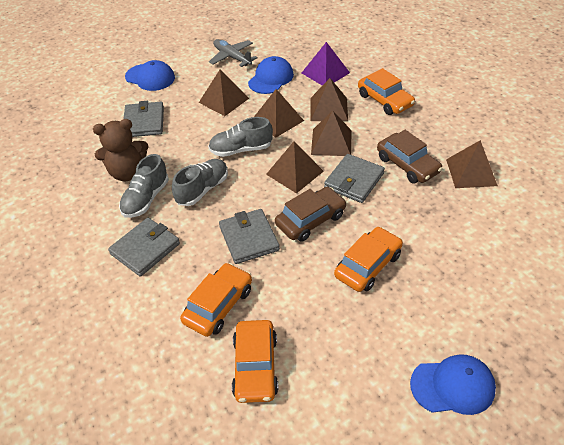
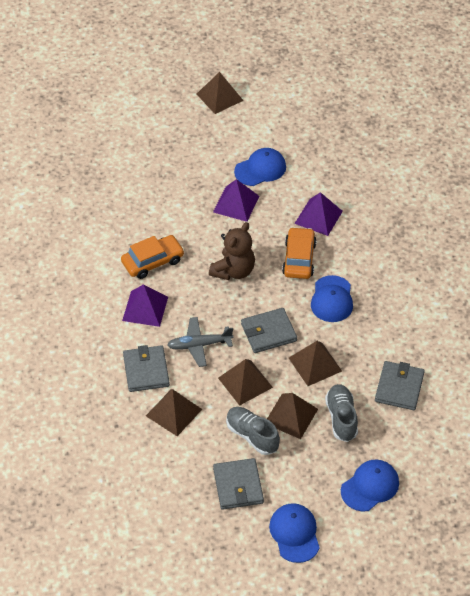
blue cap: 3 -> 4
brown car: 2 -> 0
brown pyramid: 6 -> 5
grey shoe: 3 -> 2
orange car: 4 -> 2
purple pyramid: 1 -> 3

